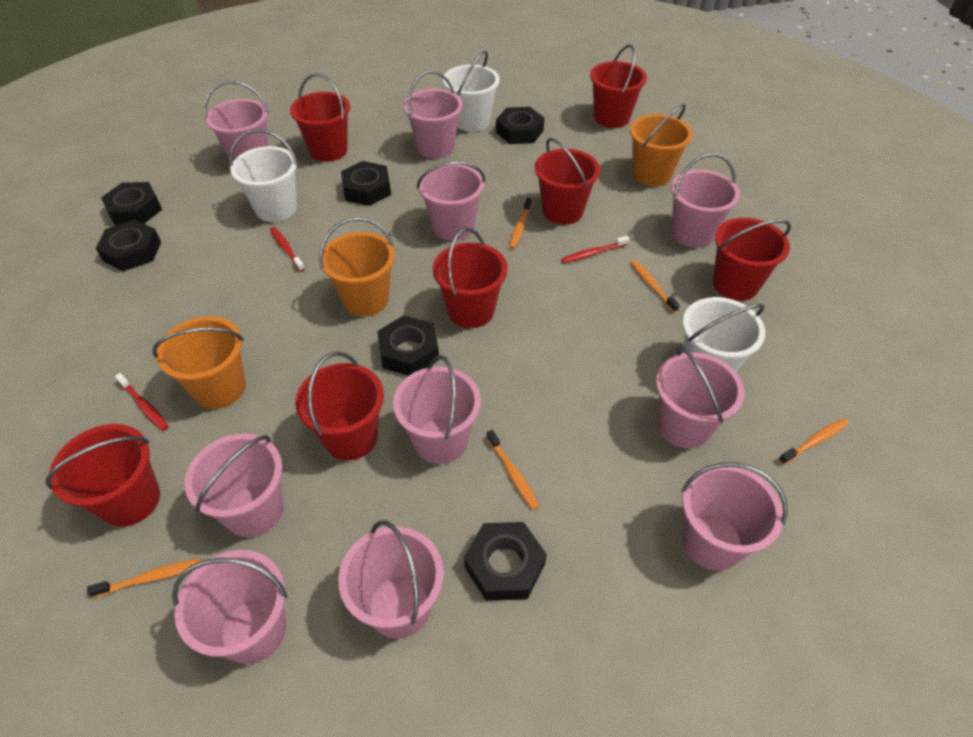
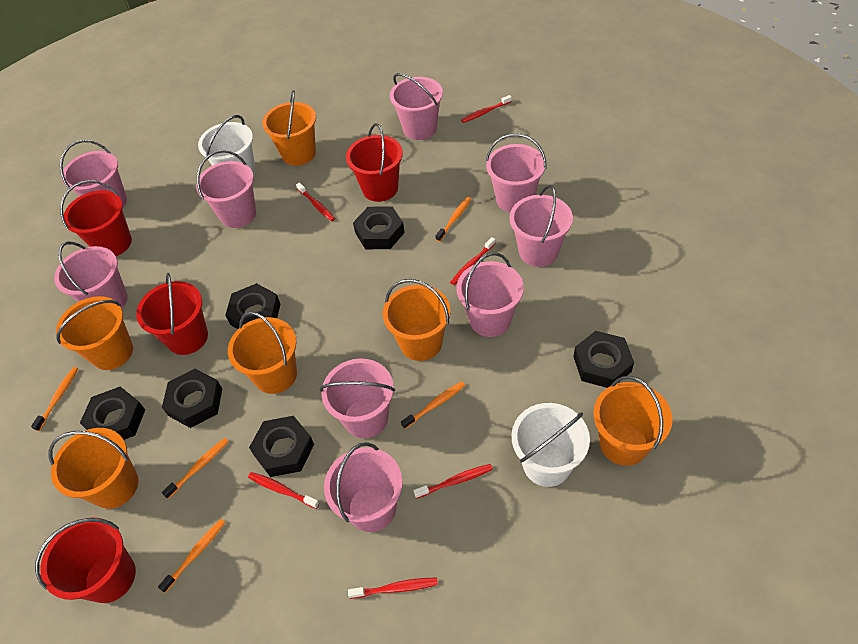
orange bucket: 3 -> 6
pink bucket: 10 -> 9
red bucket: 7 -> 4
red toothbrush: 3 -> 6
white bucket: 3 -> 2

